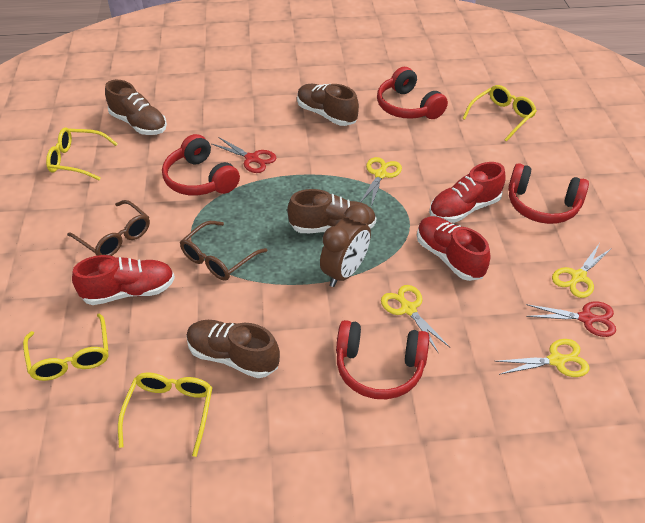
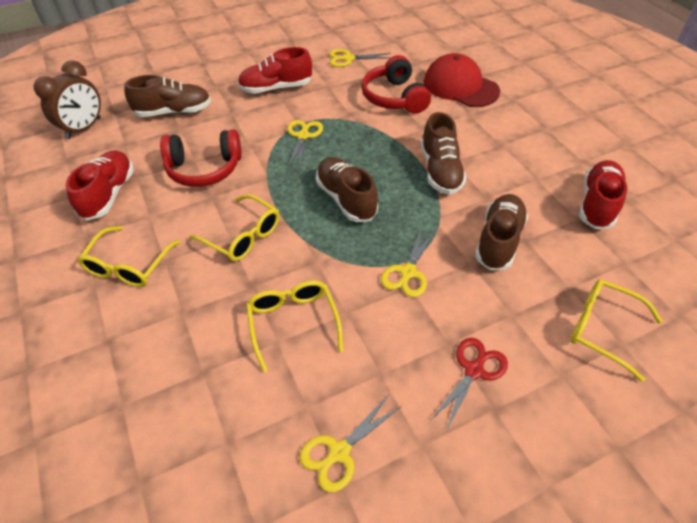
brown glasses: 2 -> 0
red cap: 0 -> 1
red headphones: 4 -> 2
red scissors: 2 -> 1

